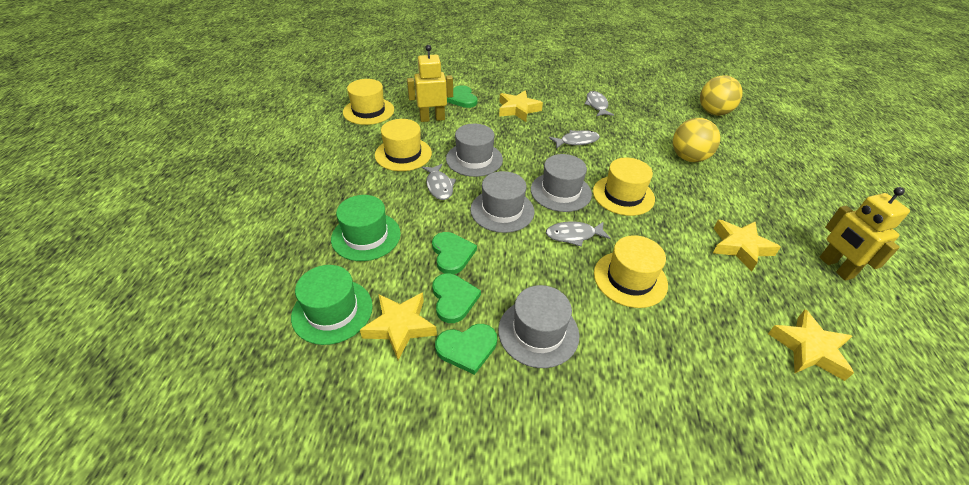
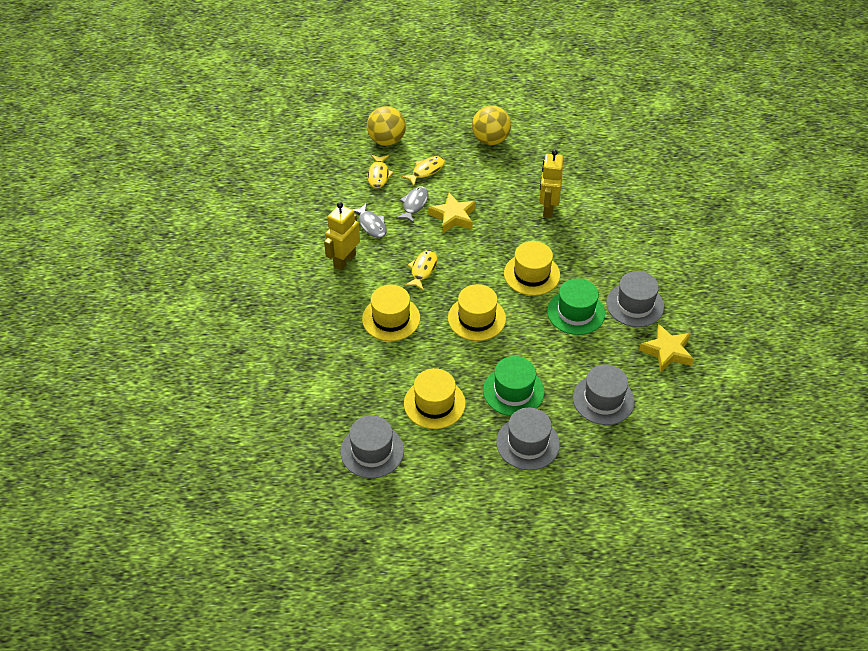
green heart: 4 -> 0
grey fish: 4 -> 2
yellow fish: 0 -> 3
yellow star: 4 -> 2

